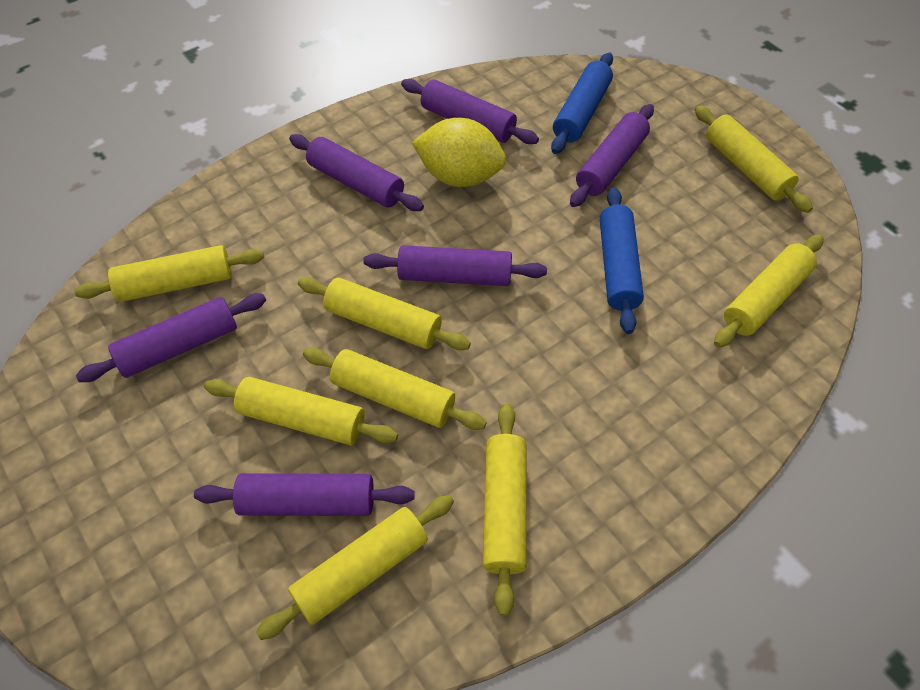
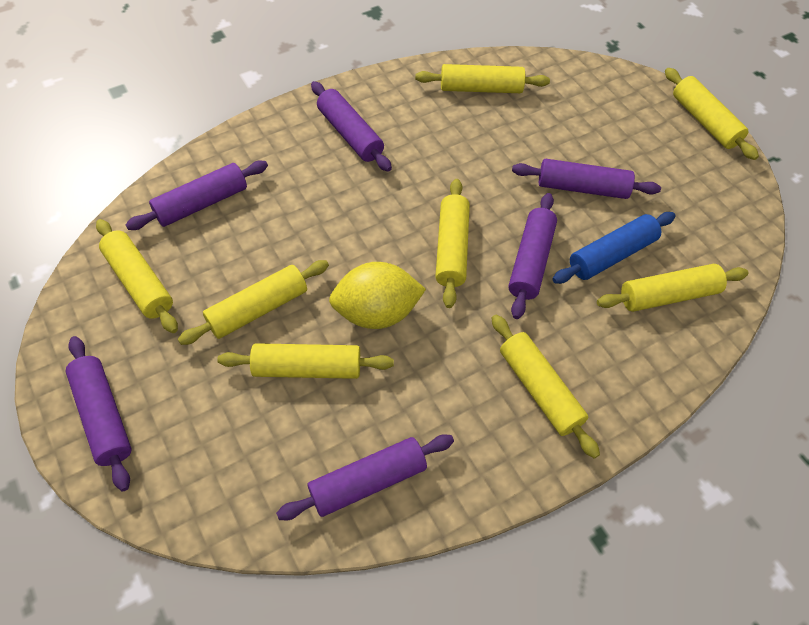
blue rolling pin: 2 -> 1

